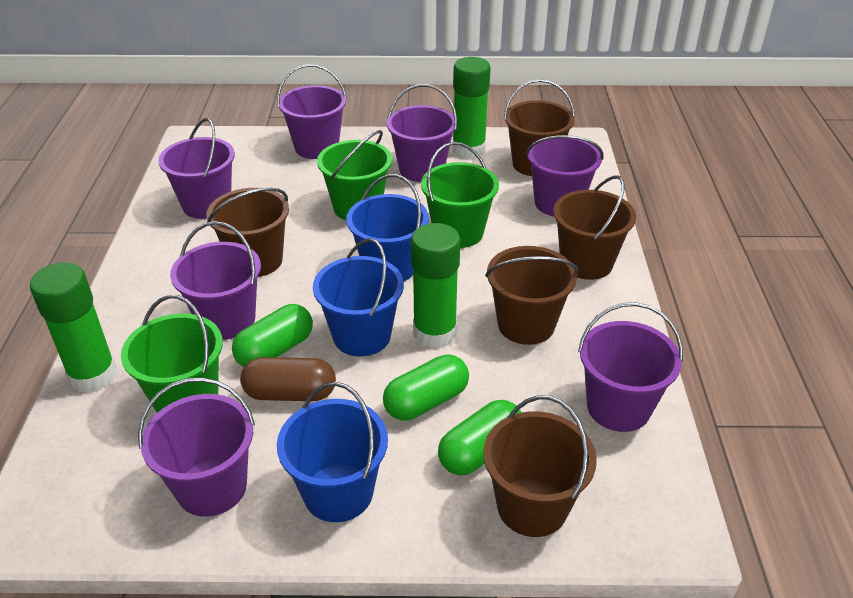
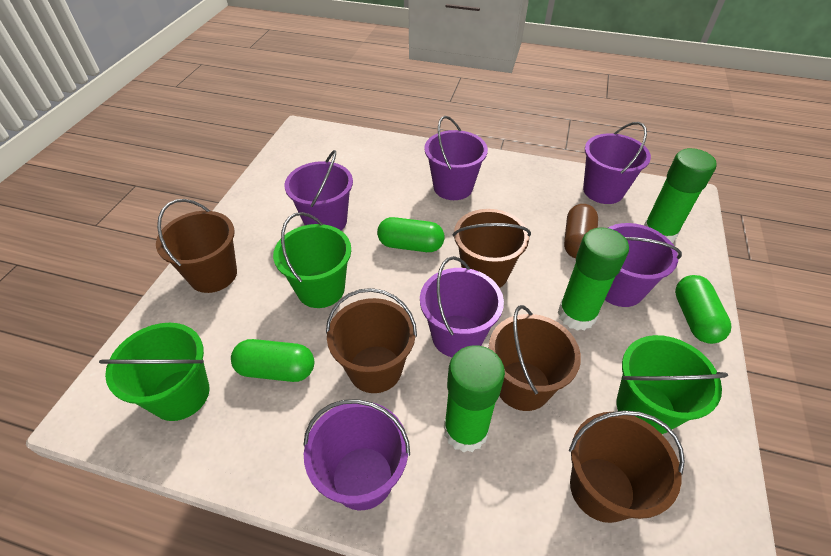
blue bucket: 3 -> 0
purple bucket: 7 -> 6

